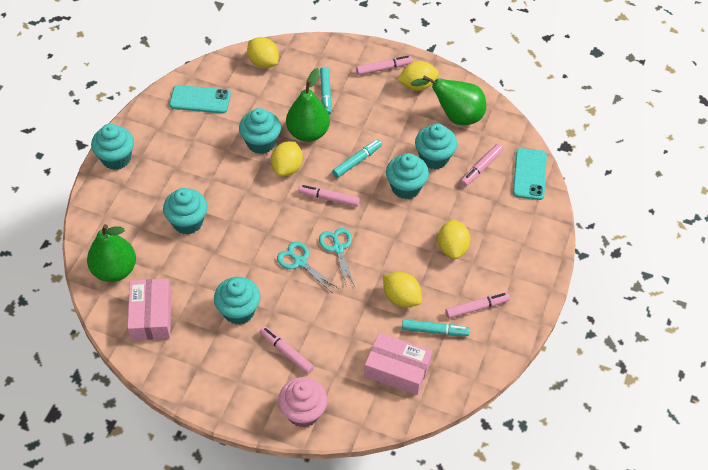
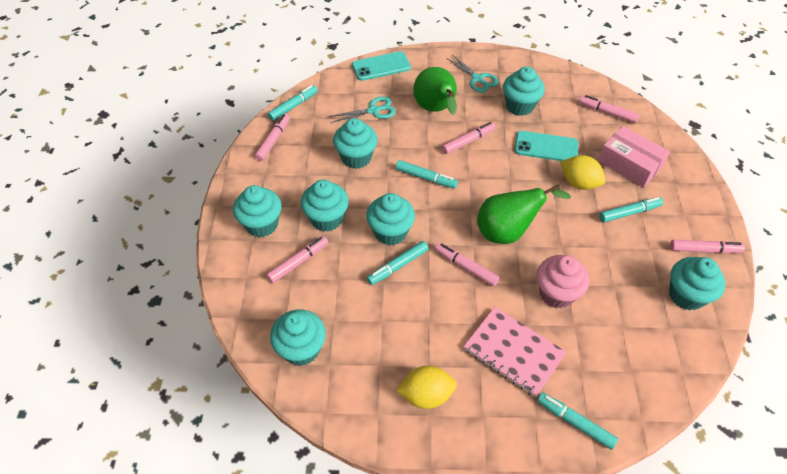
green pear: 3 -> 2
pink box: 2 -> 1
pink marker: 5 -> 6
pink notebook: 0 -> 1
turquoise cupcake: 6 -> 7
turquoise marker: 3 -> 5
yellow lemon: 5 -> 2

